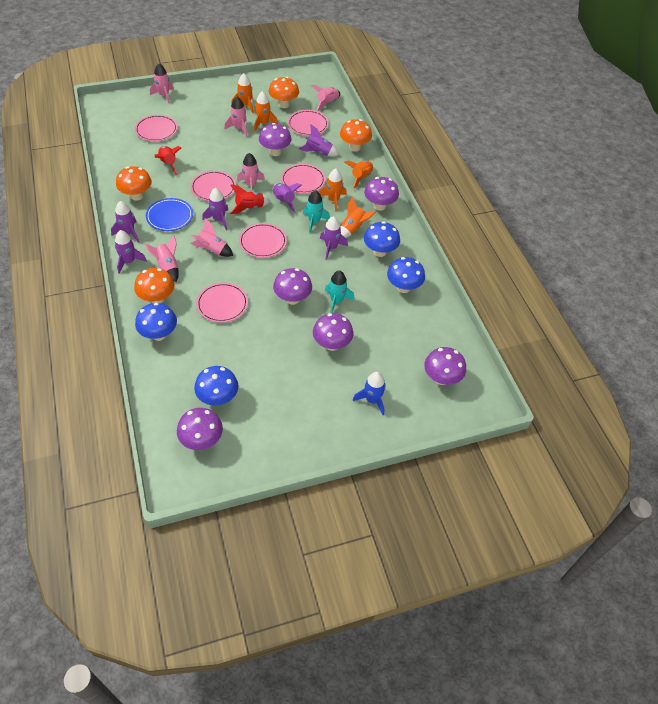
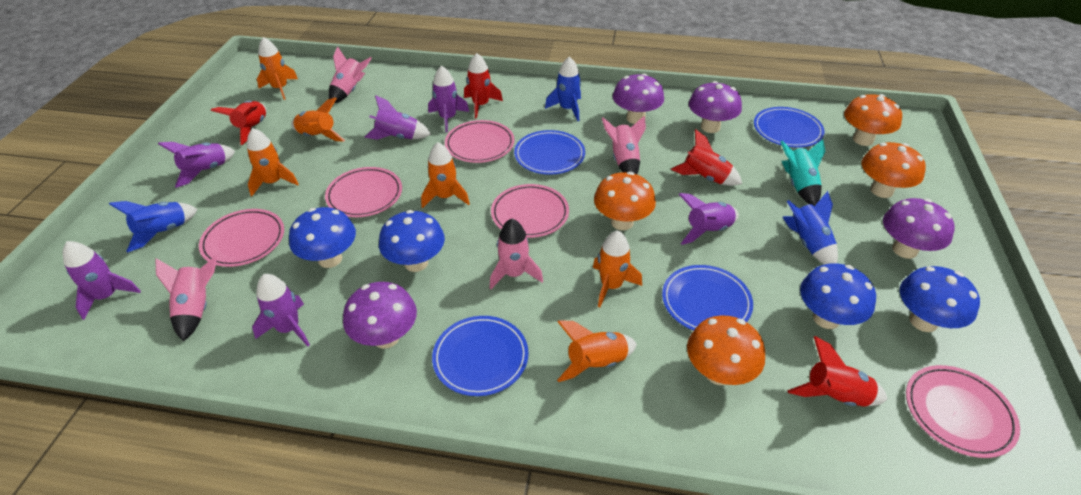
blue plate: 1 -> 4
blue rocket: 1 -> 3
orange rocket: 5 -> 6
pink plate: 6 -> 5
pink rocket: 6 -> 4
purple mushroom: 6 -> 4
red rocket: 2 -> 4
turquoise rocket: 2 -> 1

